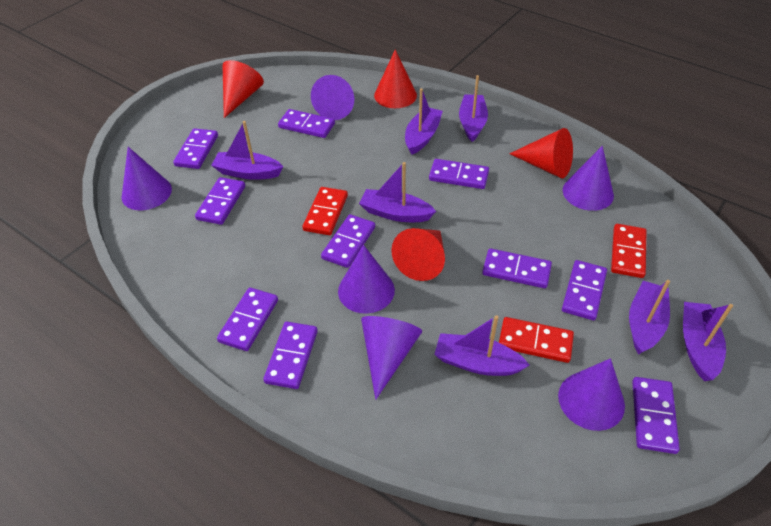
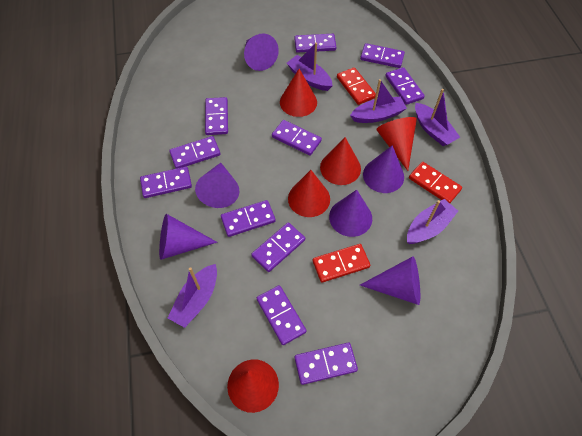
purple boat: 7 -> 5
purple domino: 10 -> 11
red cone: 4 -> 5

